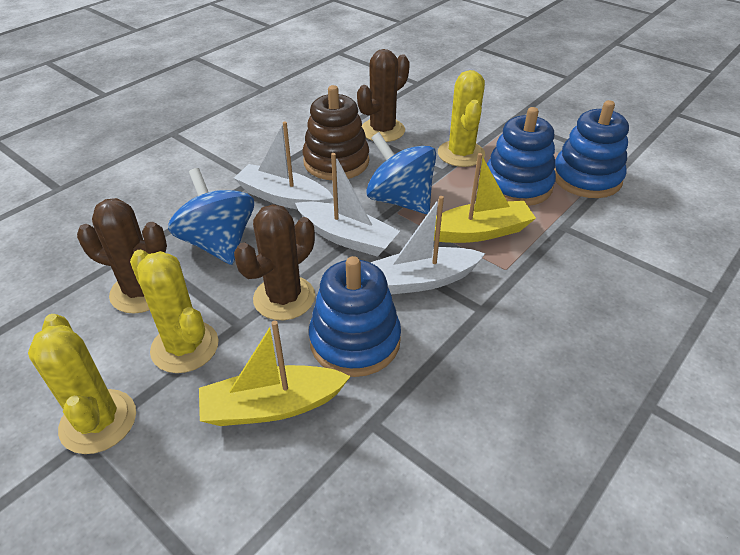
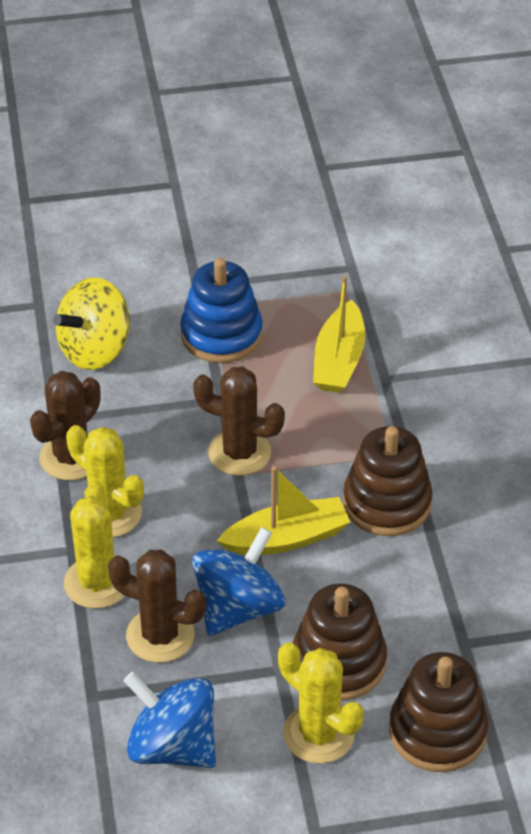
blue stacking toy: 3 -> 1
brown stacking toy: 1 -> 3
white boat: 3 -> 0
yellow spinning top: 0 -> 1

